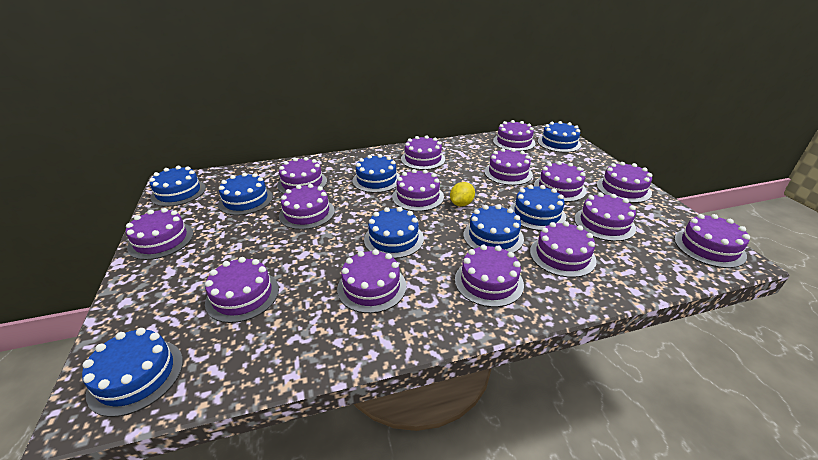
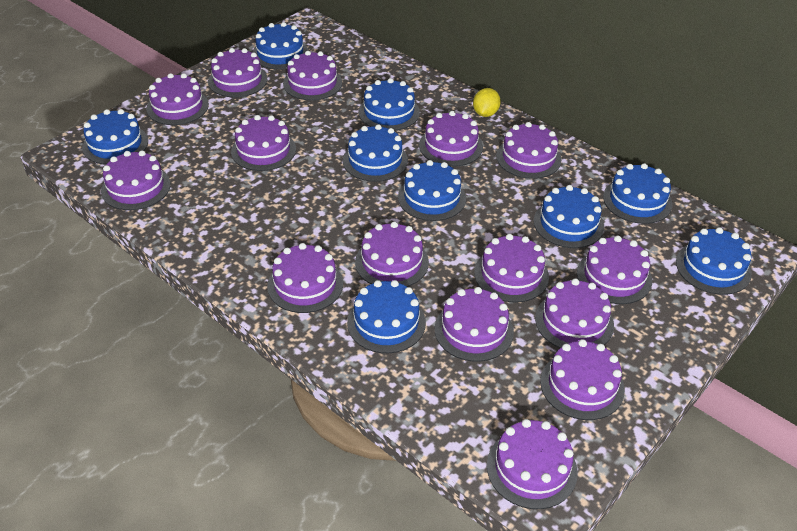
blue cake: 8 -> 9

